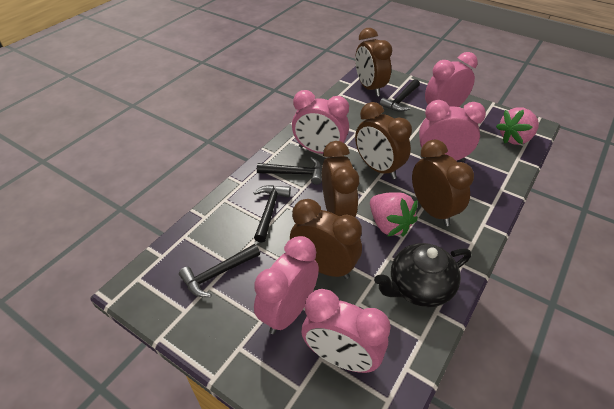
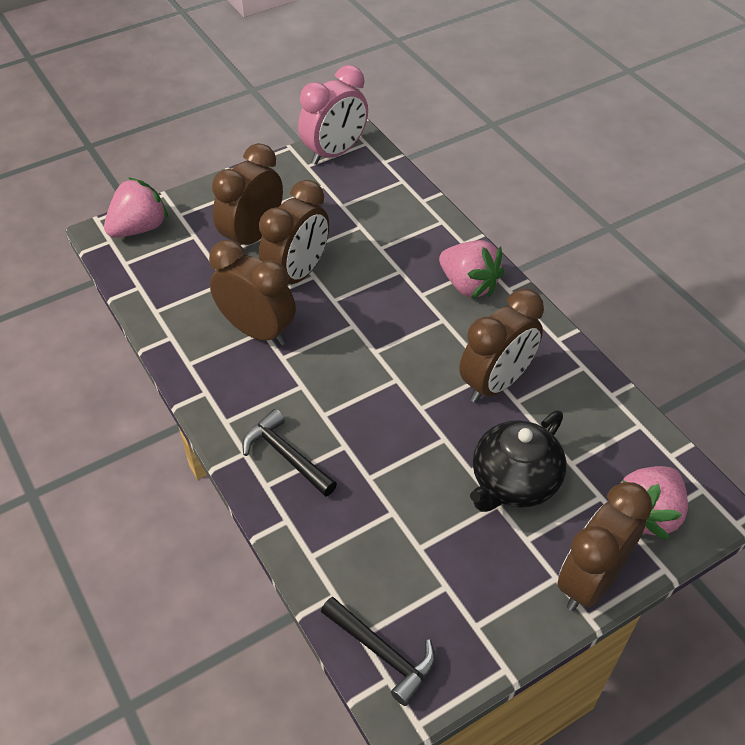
black hammer: 4 -> 2
pink clock: 5 -> 1
pink strawberry: 2 -> 3

